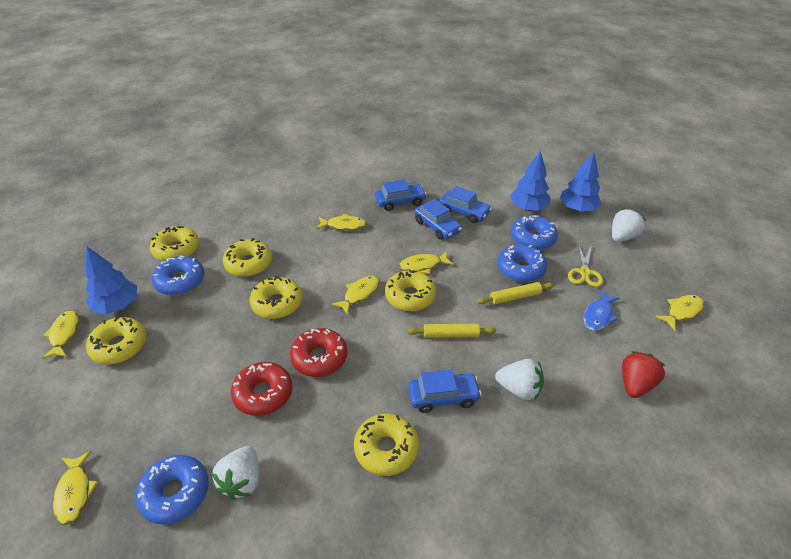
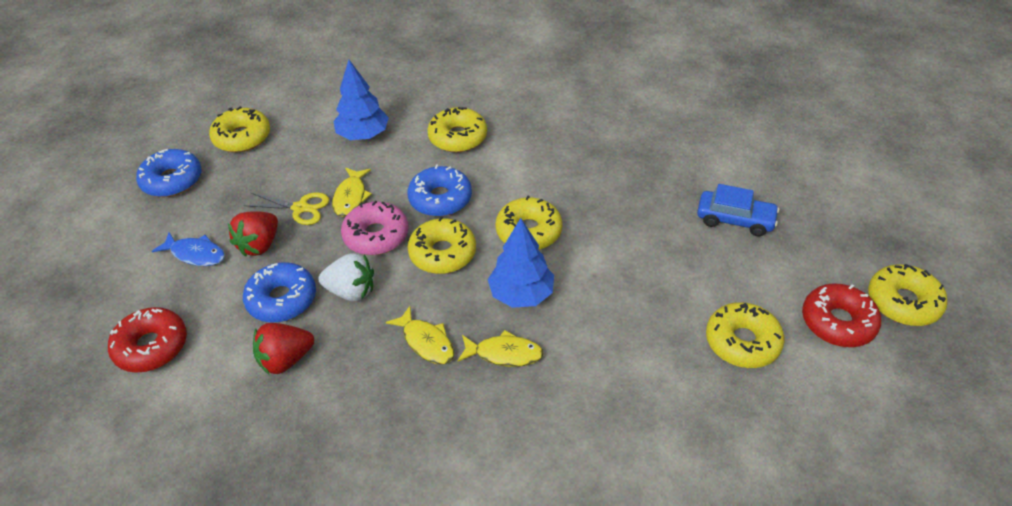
blue car: 4 -> 1
blue donut: 4 -> 3
blue tree: 3 -> 2
pink donut: 0 -> 1
red strawberry: 1 -> 2
white strawberry: 3 -> 1
yellow fish: 6 -> 3
yellow rolling pin: 2 -> 0

